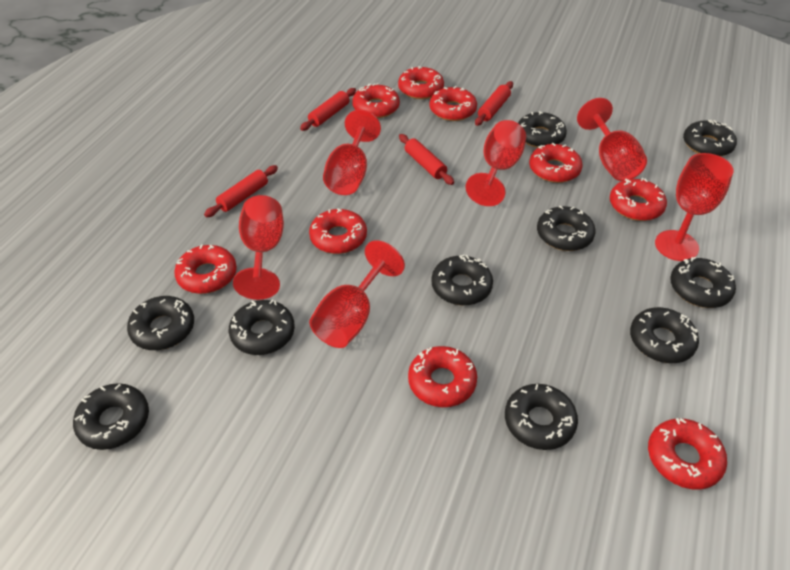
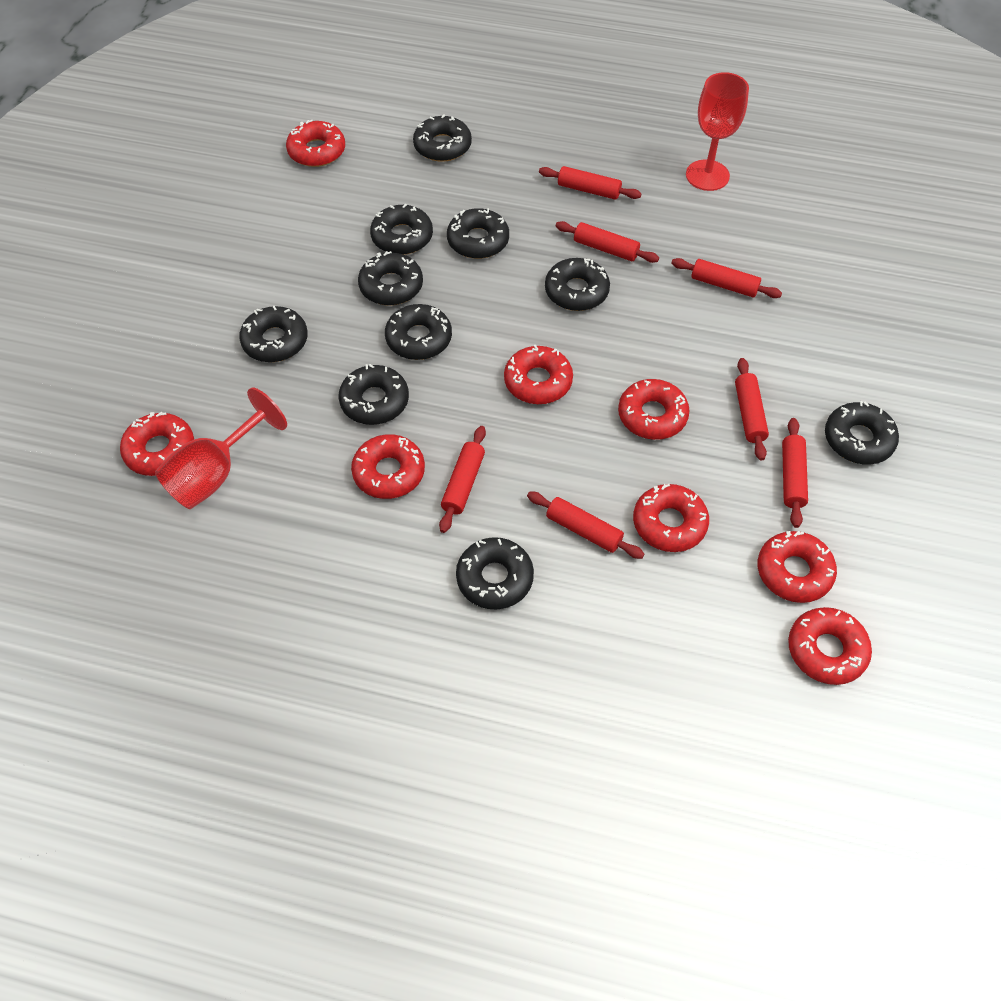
red donut: 9 -> 8
red goblet: 6 -> 2
red rolling pin: 4 -> 7

